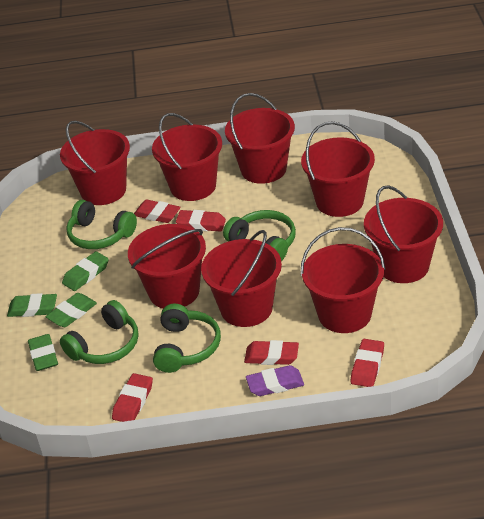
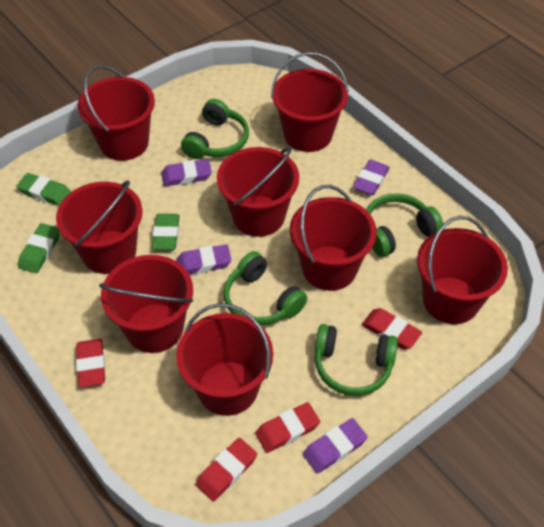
green eraser: 4 -> 3
purple eraser: 1 -> 4
red eraser: 5 -> 4

